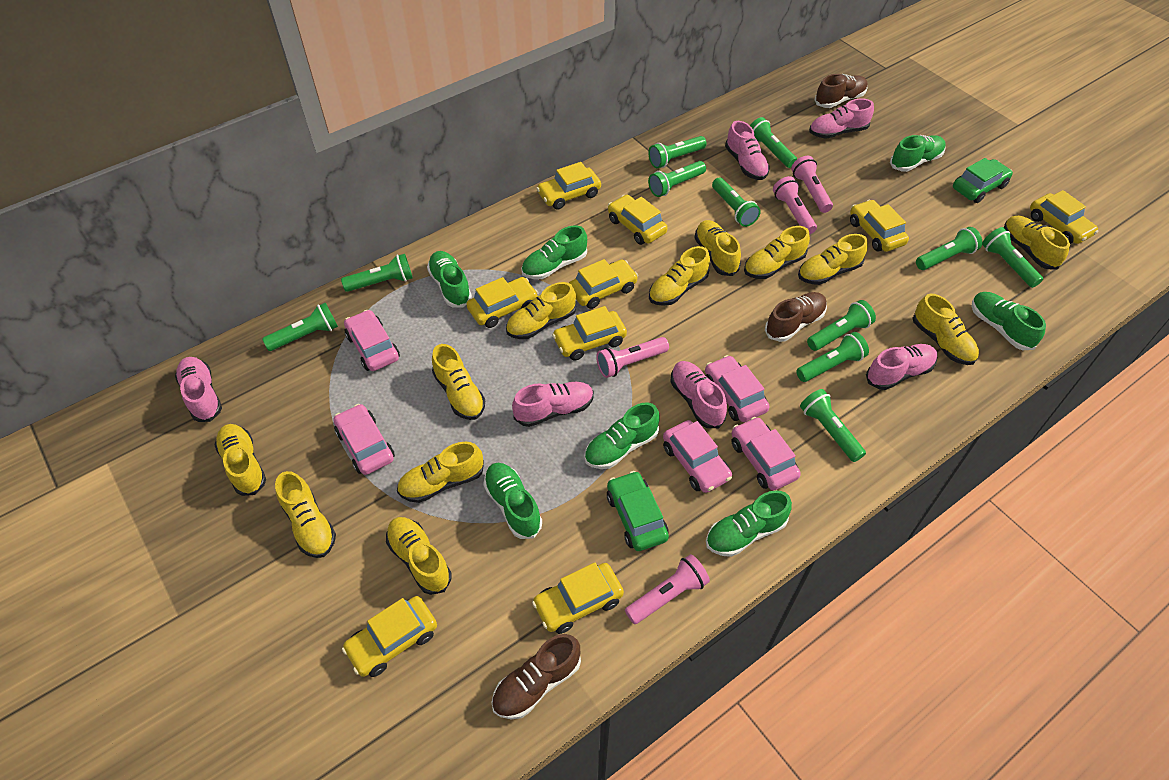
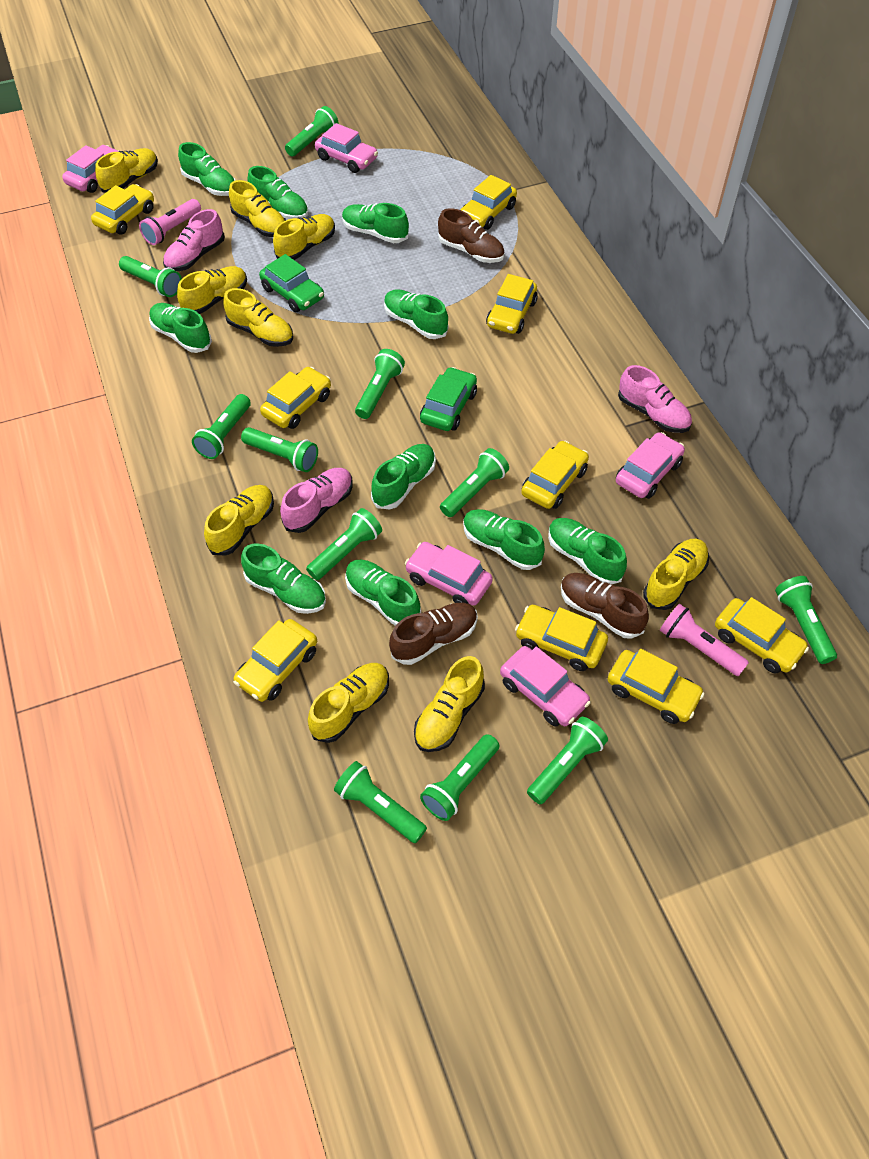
green shoe: 7 -> 10
pink flashlight: 4 -> 2
pink shoe: 6 -> 3
yellow shoe: 12 -> 9

